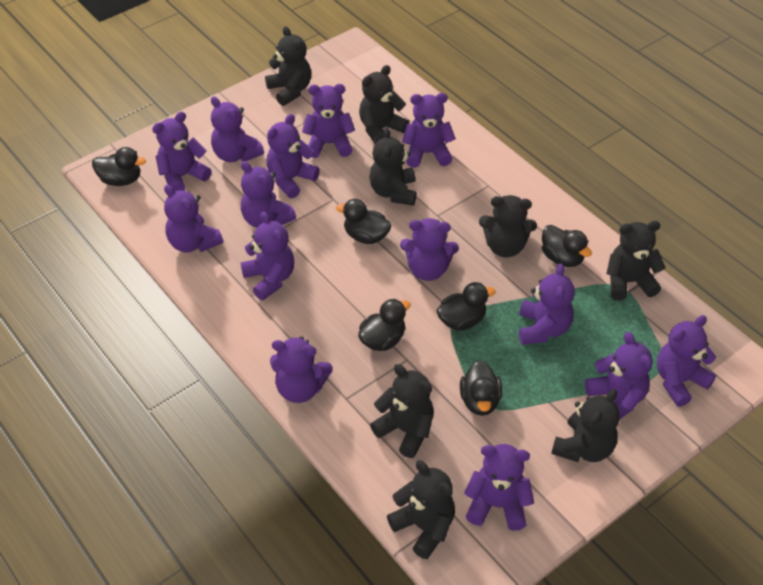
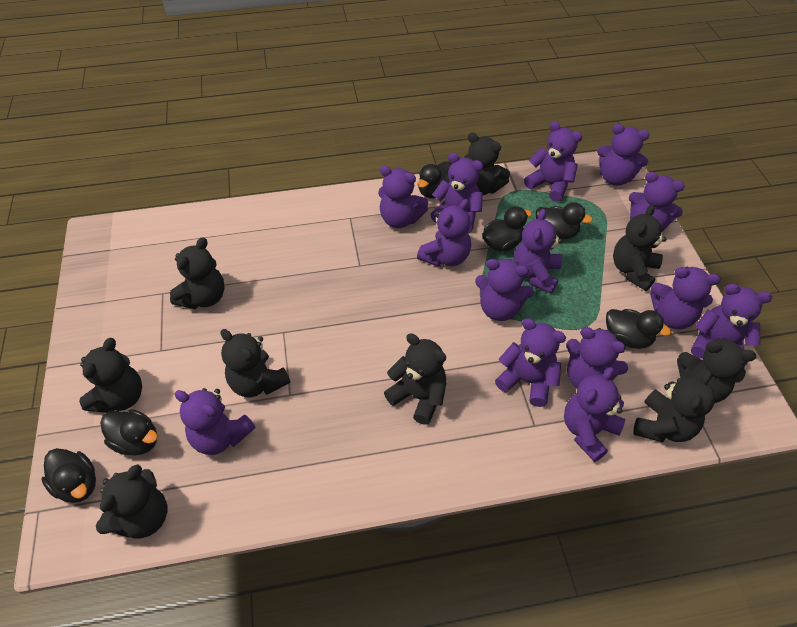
black teddy bear: 8 -> 9

